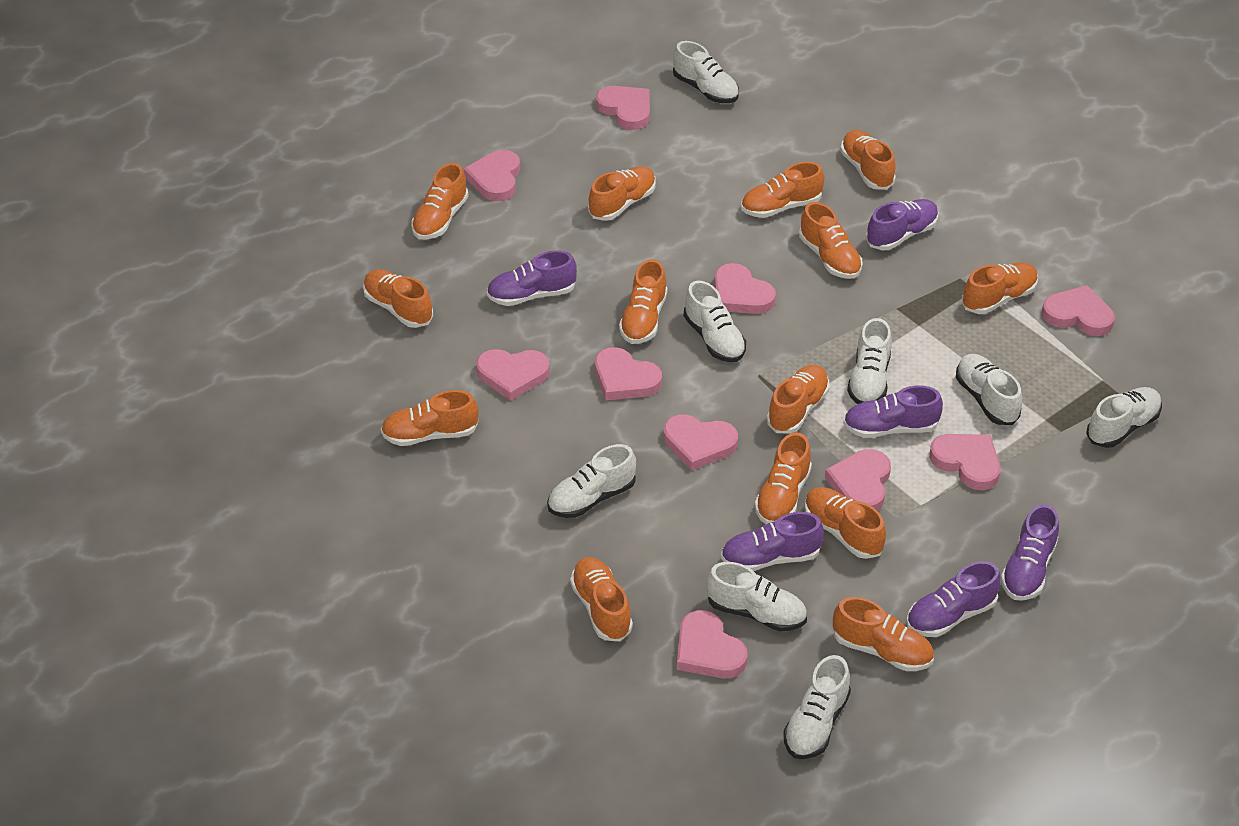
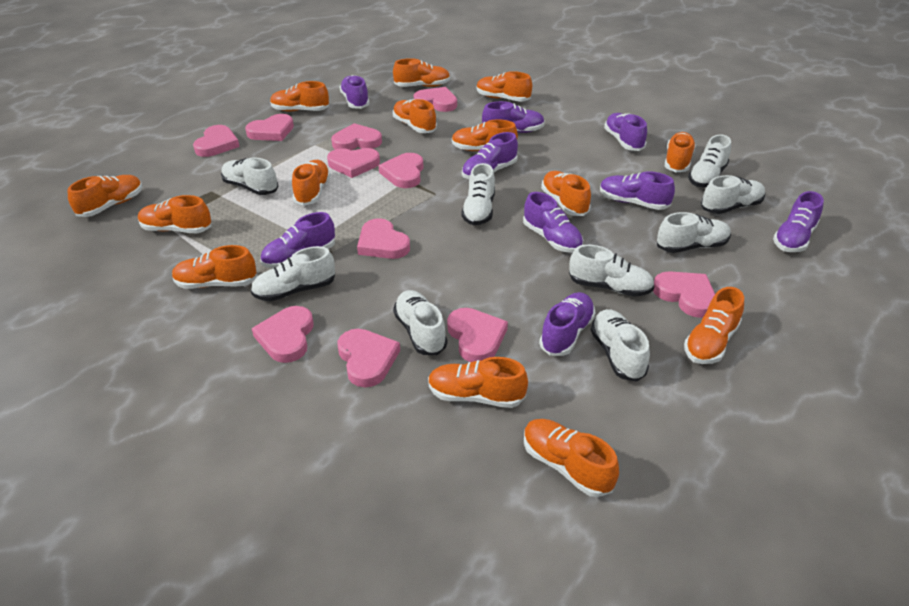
pink heart: 10 -> 11
purple shoe: 6 -> 9
white shoe: 8 -> 9

